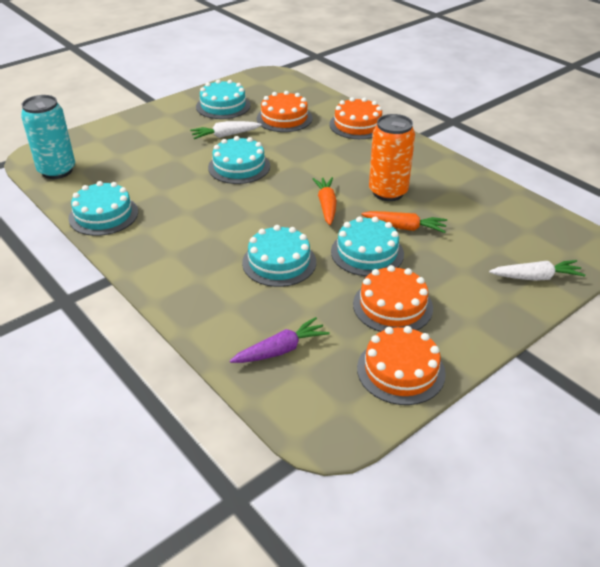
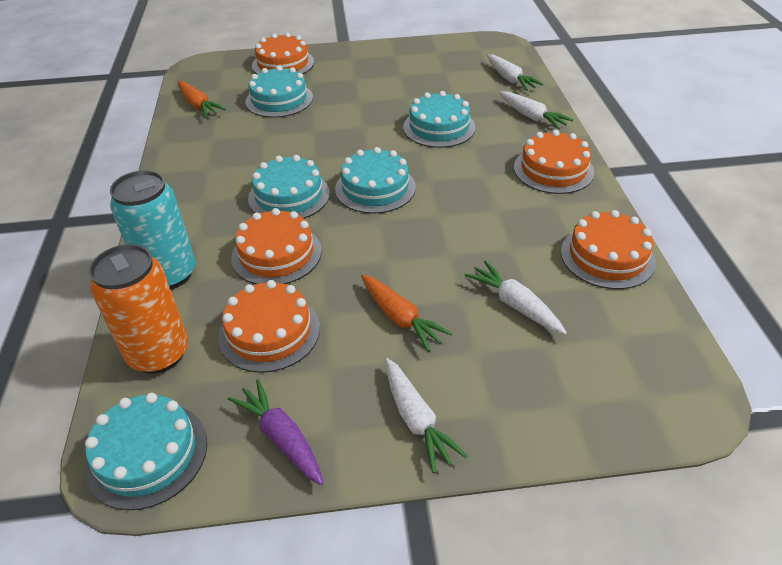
orange cake: 4 -> 5
white carrot: 2 -> 4

